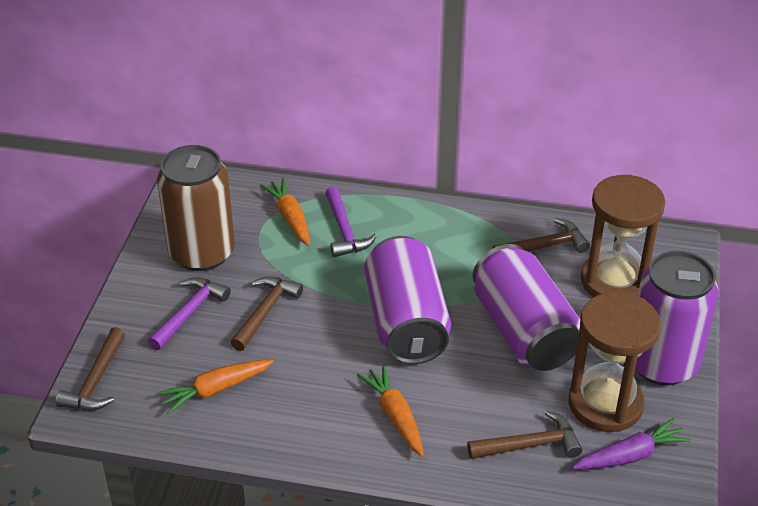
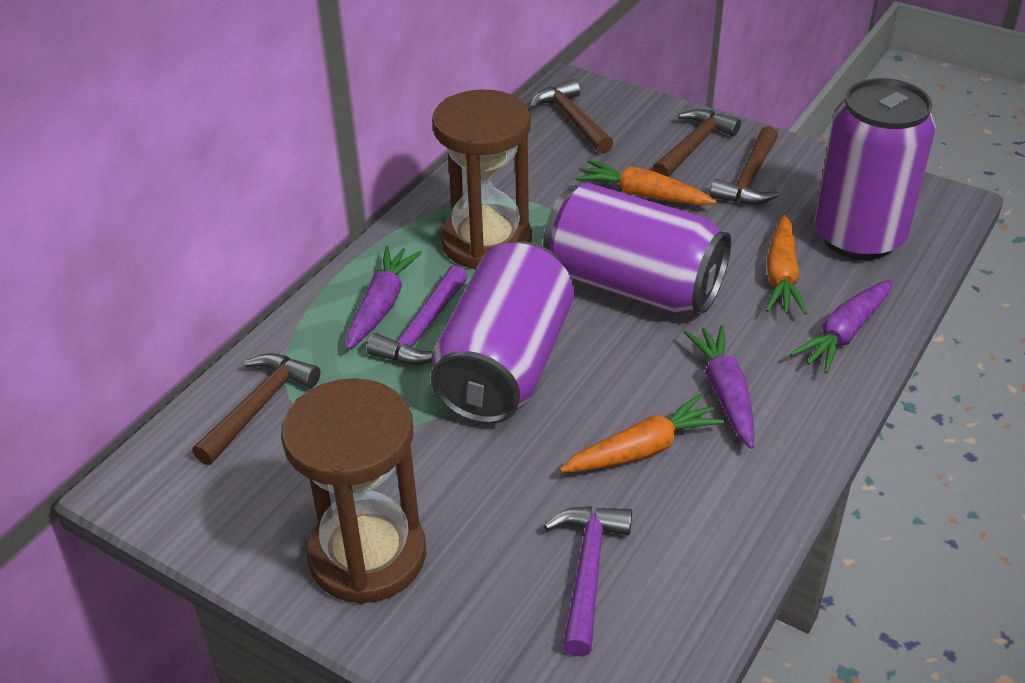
brown can: 1 -> 0
purple carrot: 1 -> 3

